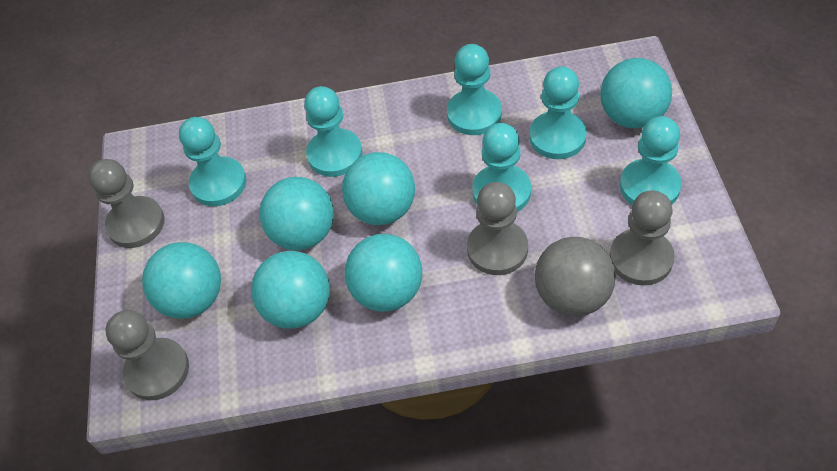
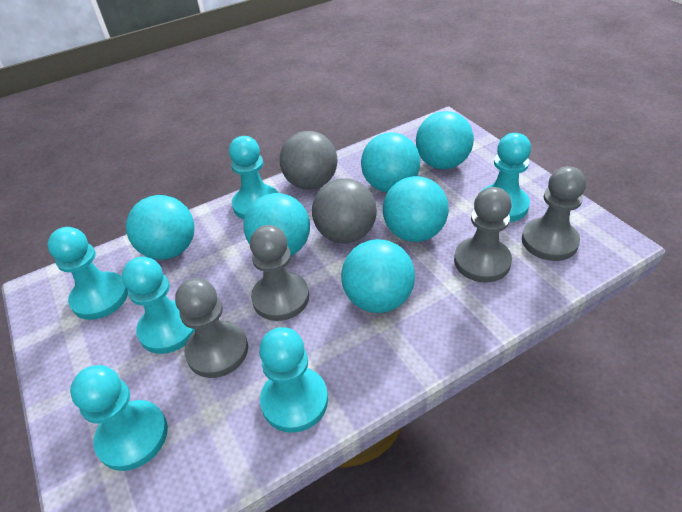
grey ball: 1 -> 2

